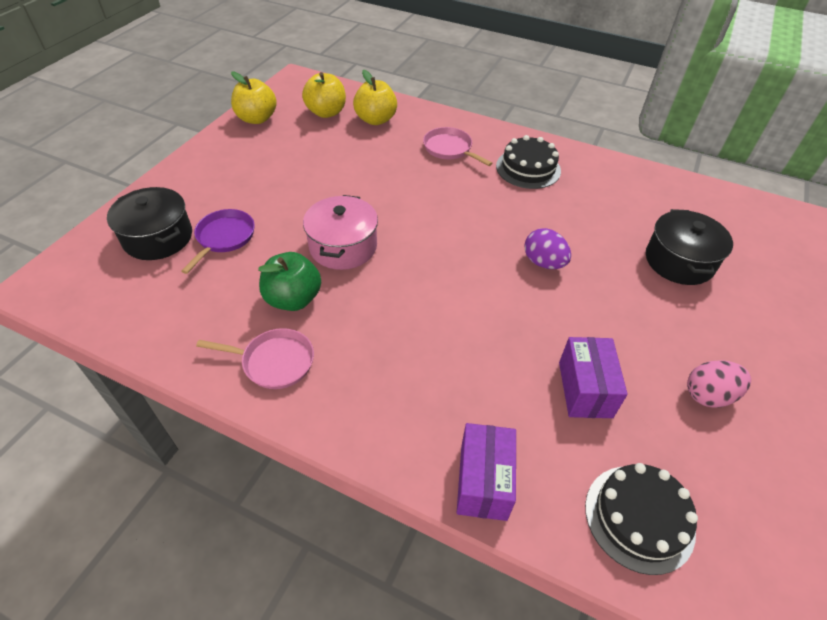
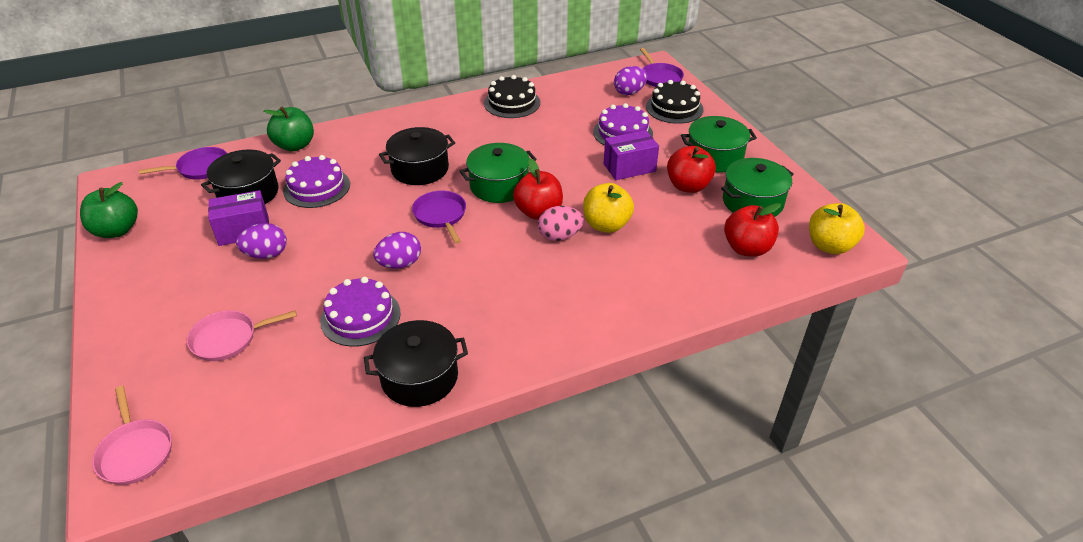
black pot: 2 -> 3
green apple: 1 -> 2
green pot: 0 -> 3
pink pot: 1 -> 0
purple cake: 0 -> 3
purple egg: 1 -> 3
purple pan: 1 -> 3
red apple: 0 -> 3
yellow apple: 3 -> 2

